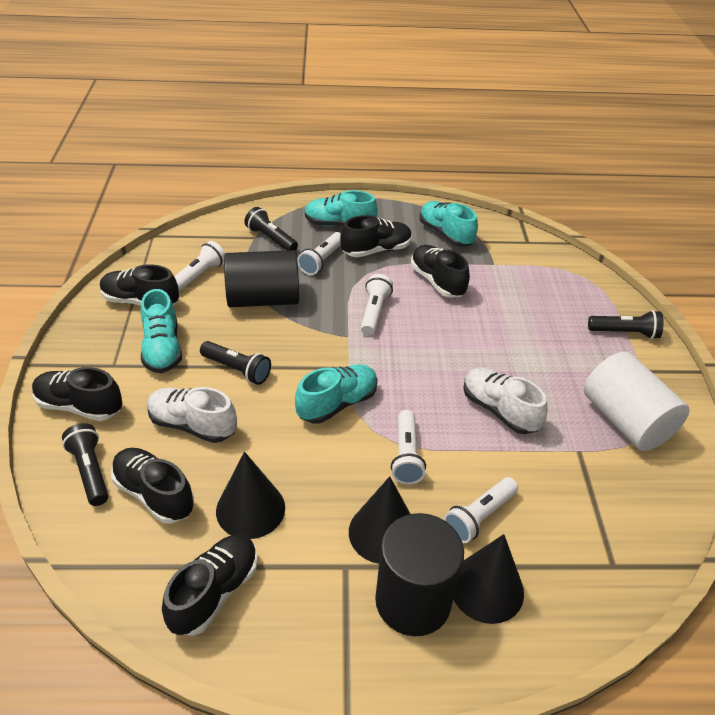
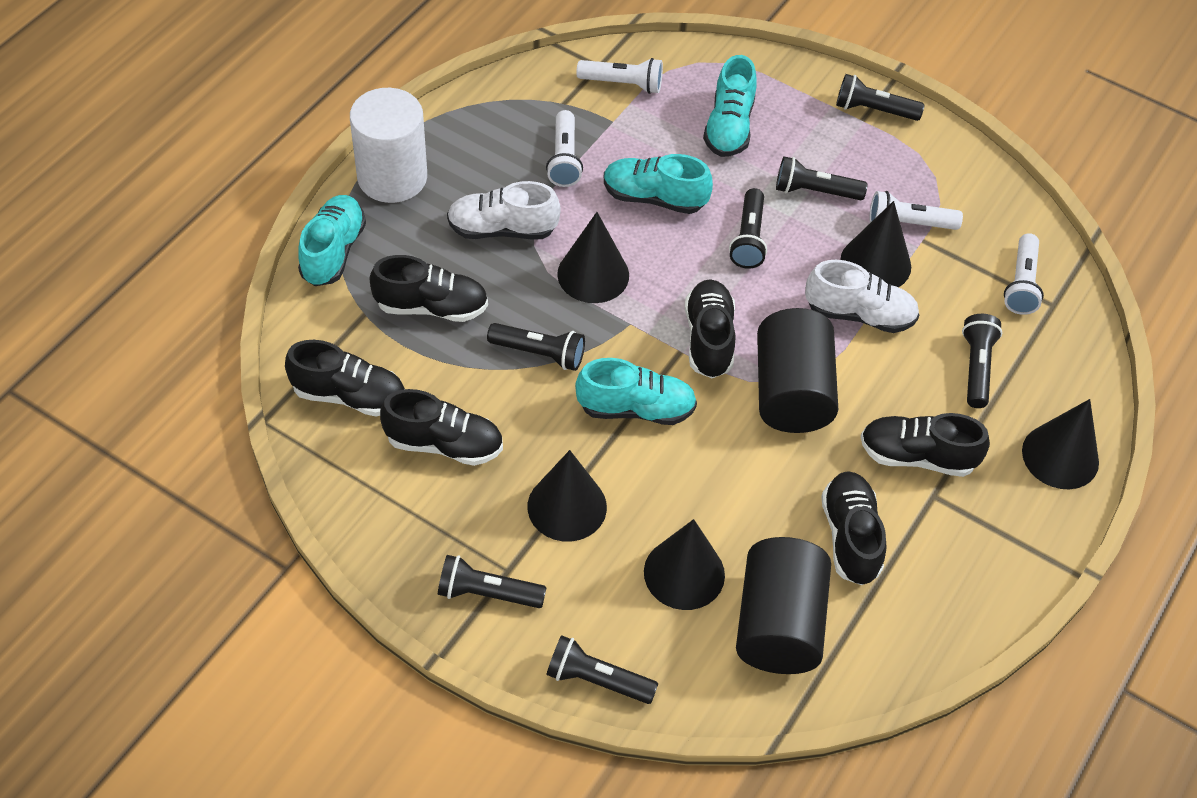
black cone: 3 -> 5
black flashlight: 4 -> 7
white flashlight: 5 -> 4

